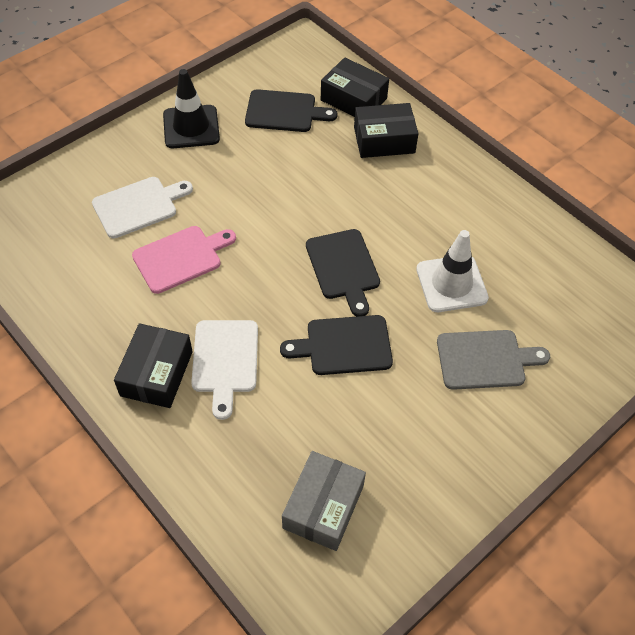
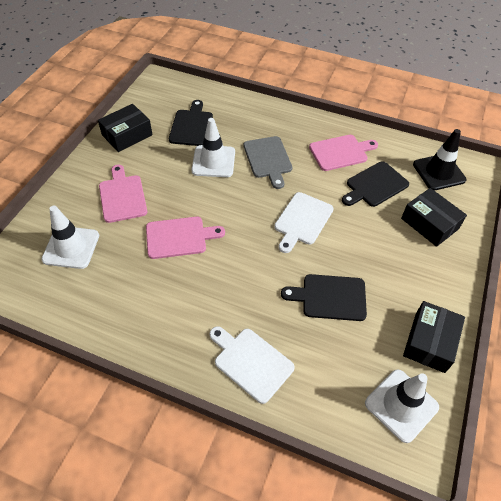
grey box: 1 -> 0
pink cutting board: 1 -> 3
white traffic cone: 1 -> 3

